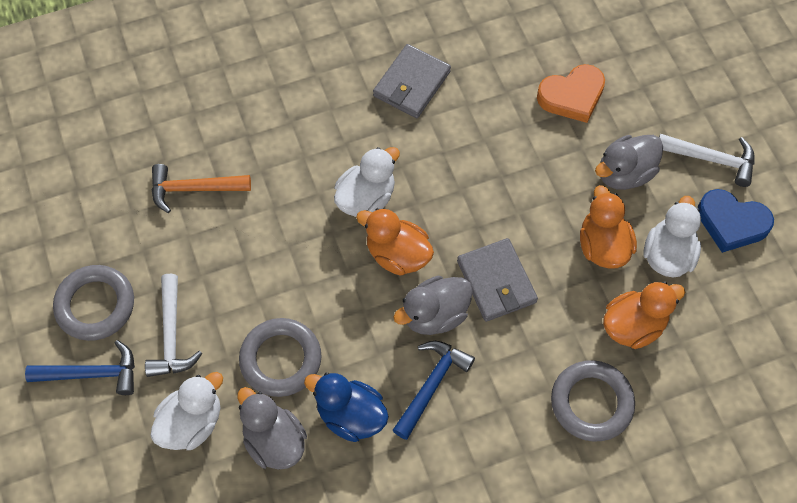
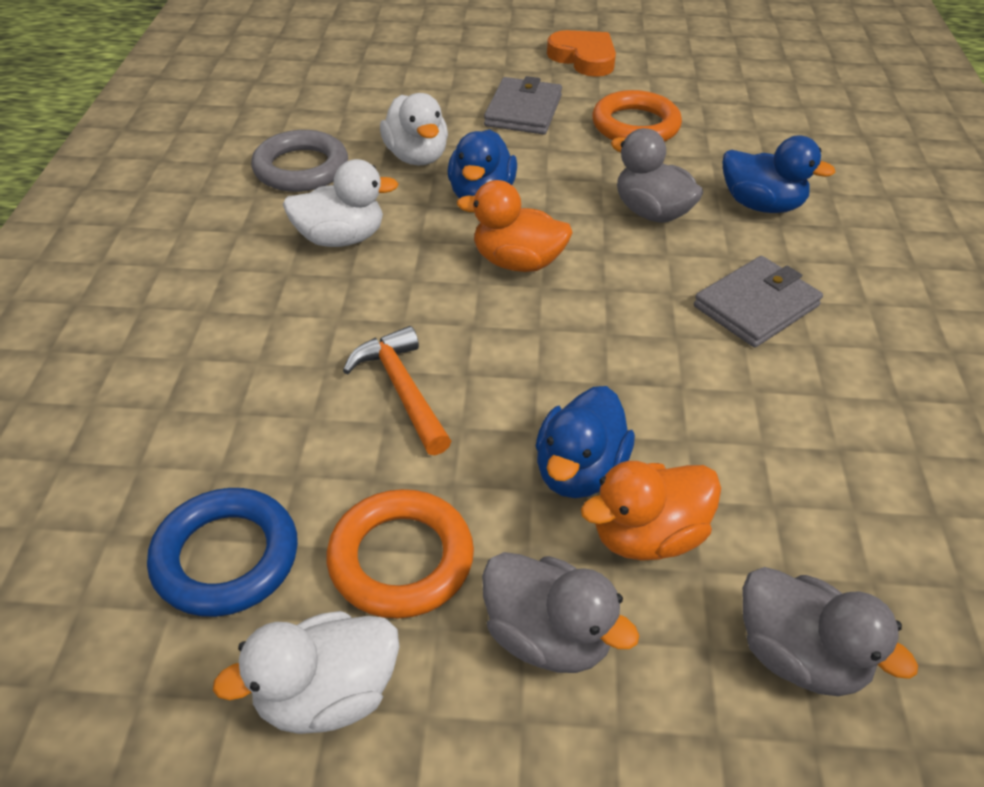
blue duck: 1 -> 3
blue hammer: 2 -> 0
blue heart: 1 -> 0
blue ring: 0 -> 1
grey ring: 3 -> 1
orange duck: 3 -> 2
orange ring: 0 -> 2
white hammer: 2 -> 0

